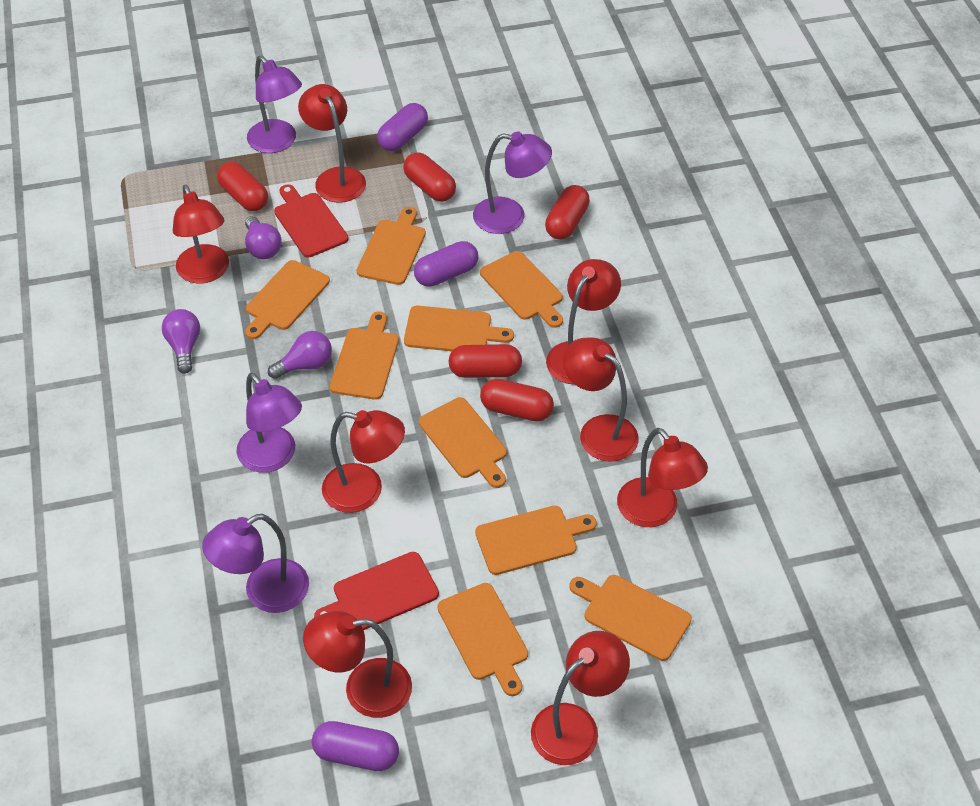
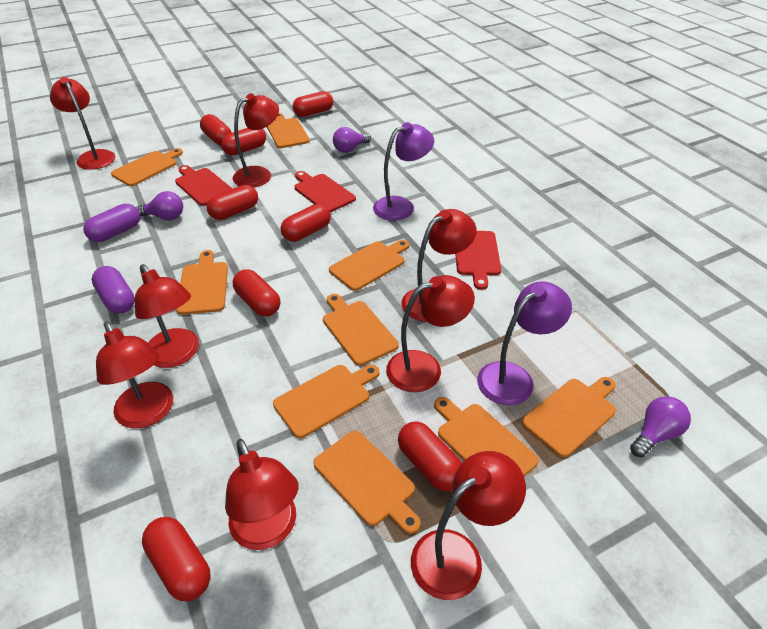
purple capsule: 3 -> 2
purple lamp: 4 -> 2
red capsule: 5 -> 8
red cutting board: 2 -> 3

